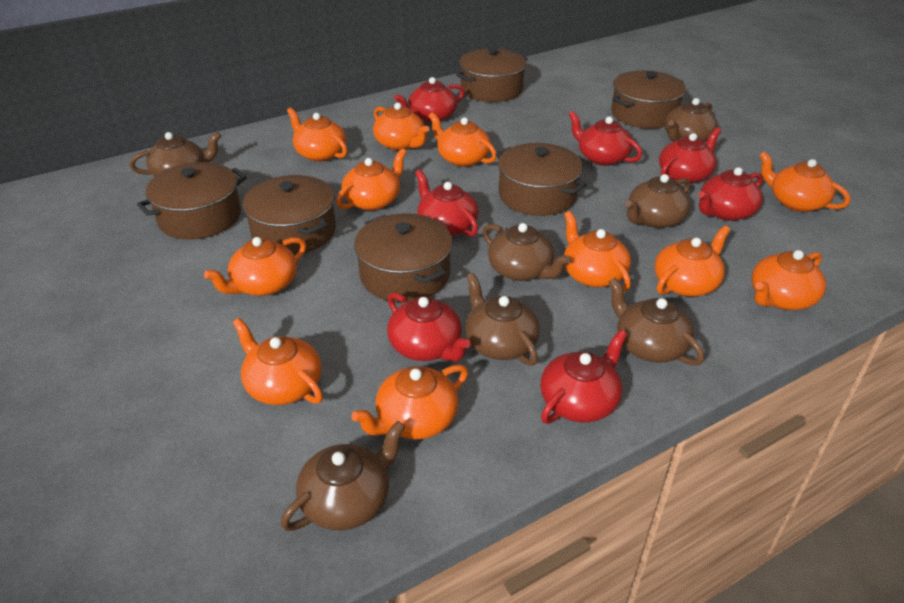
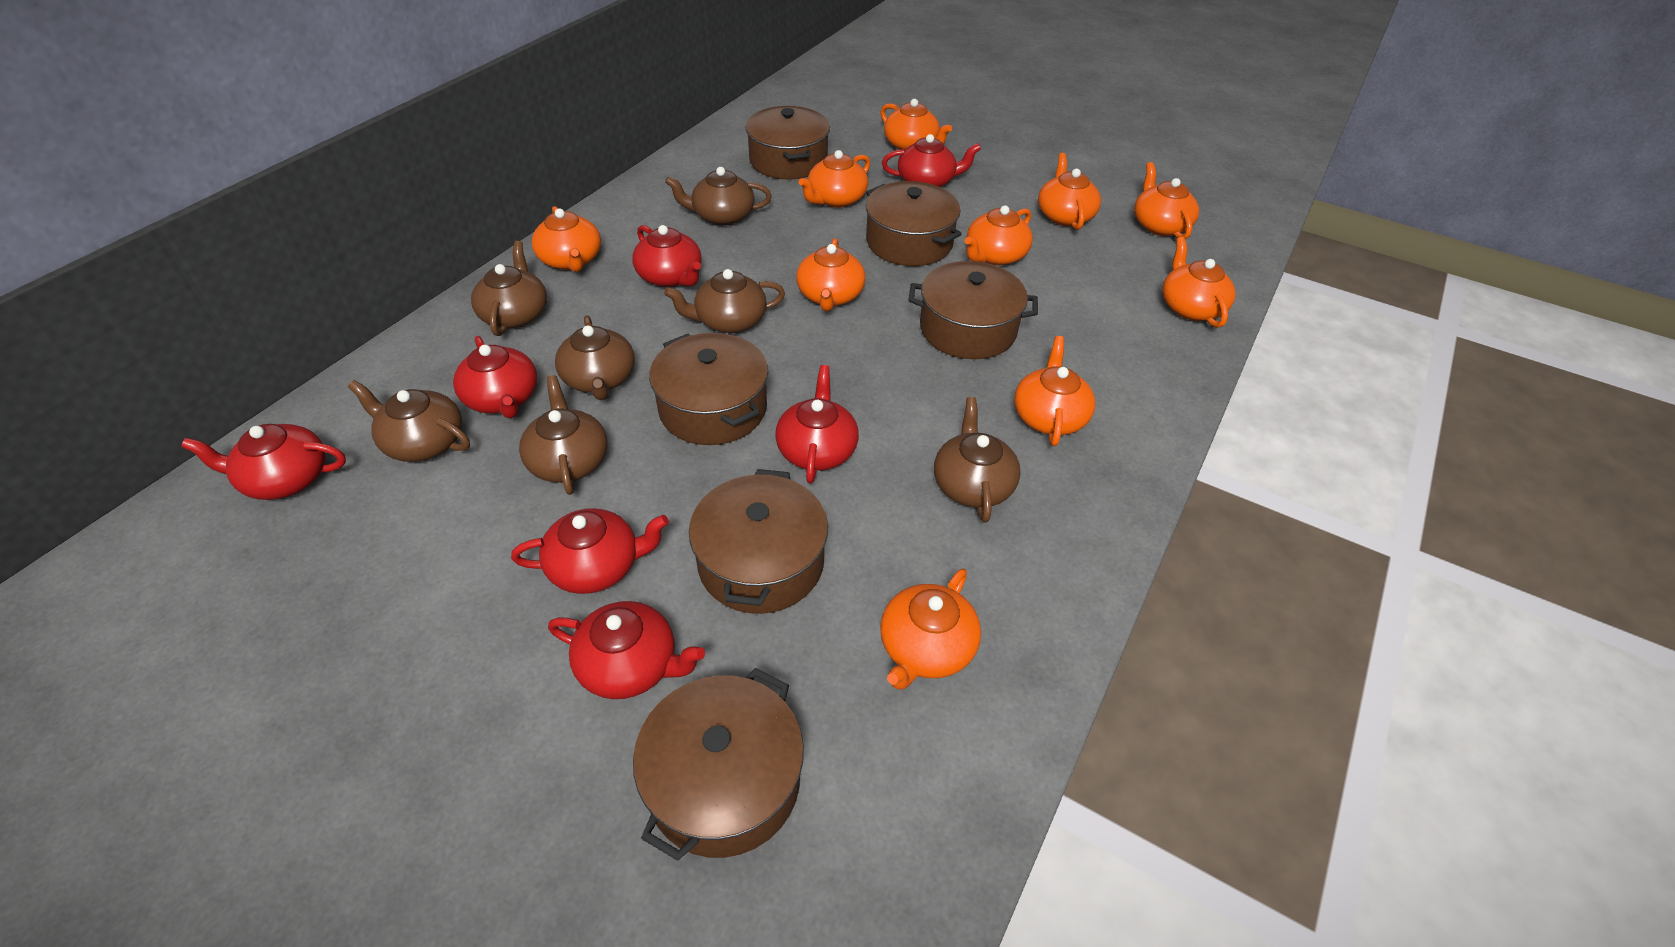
orange teapot: 11 -> 10

